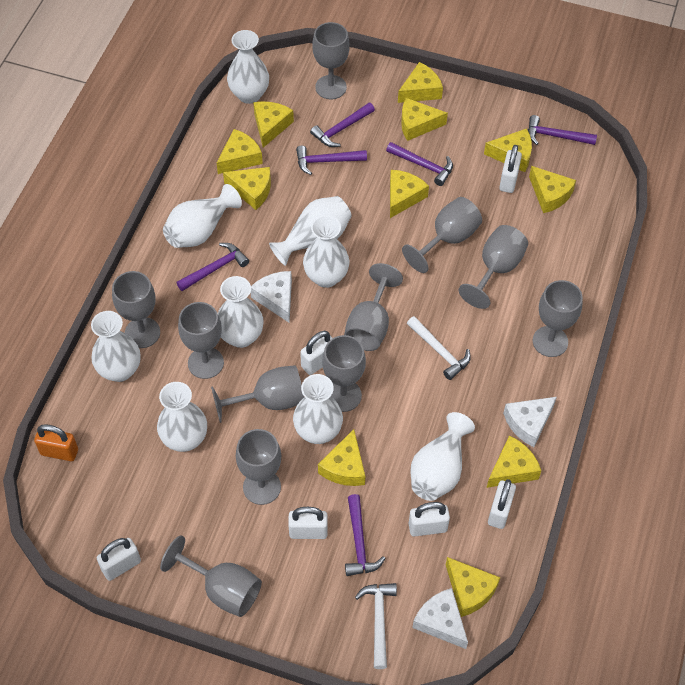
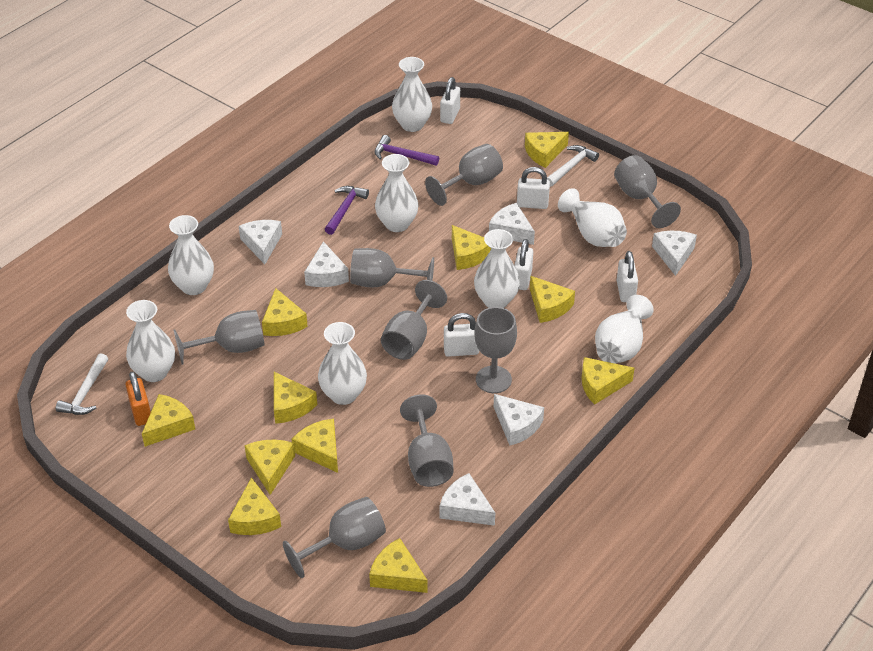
grey goblet: 11 -> 8
purple hammer: 6 -> 2
white cheese: 3 -> 6
white padlock: 6 -> 5
white vase: 9 -> 8

